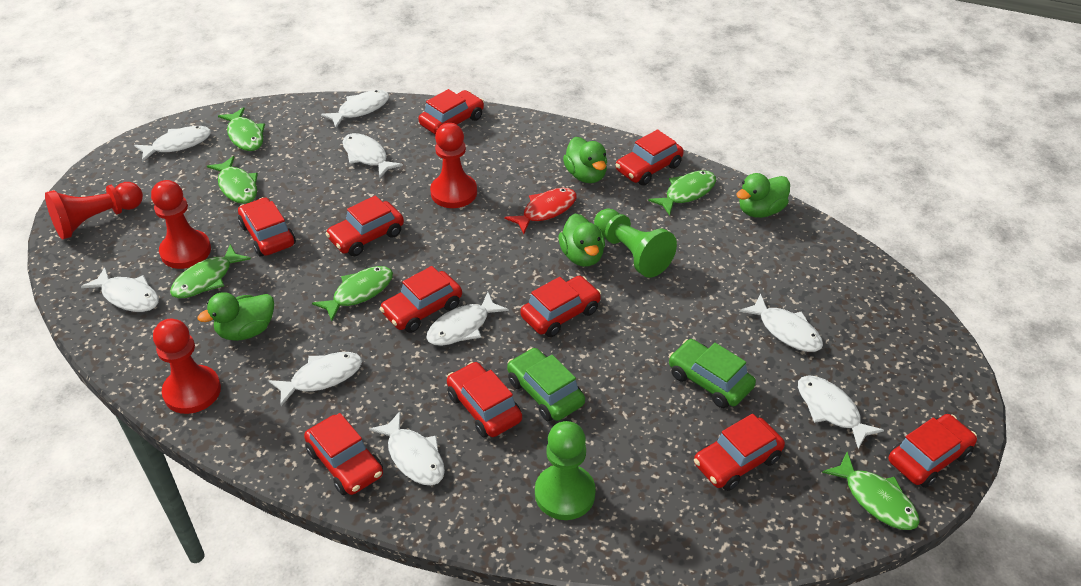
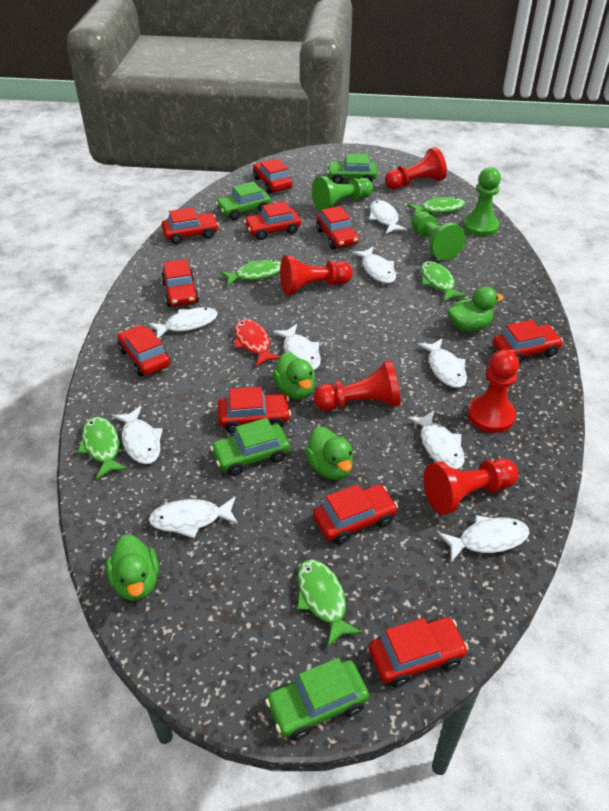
green car: 2 -> 4
green fish: 6 -> 5
green pawn: 2 -> 3
red pawn: 4 -> 5

